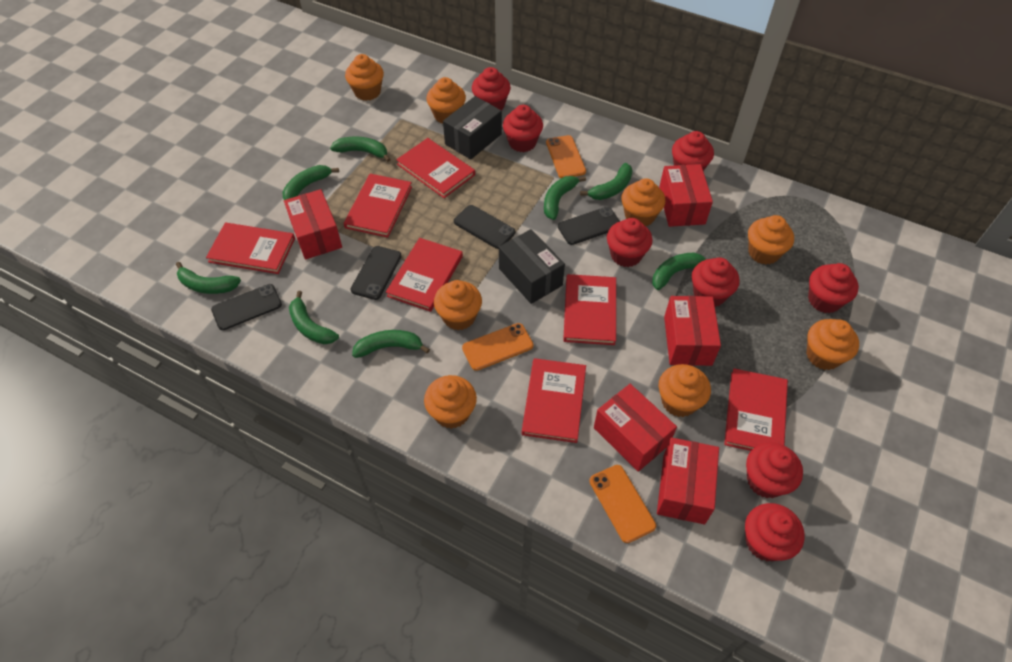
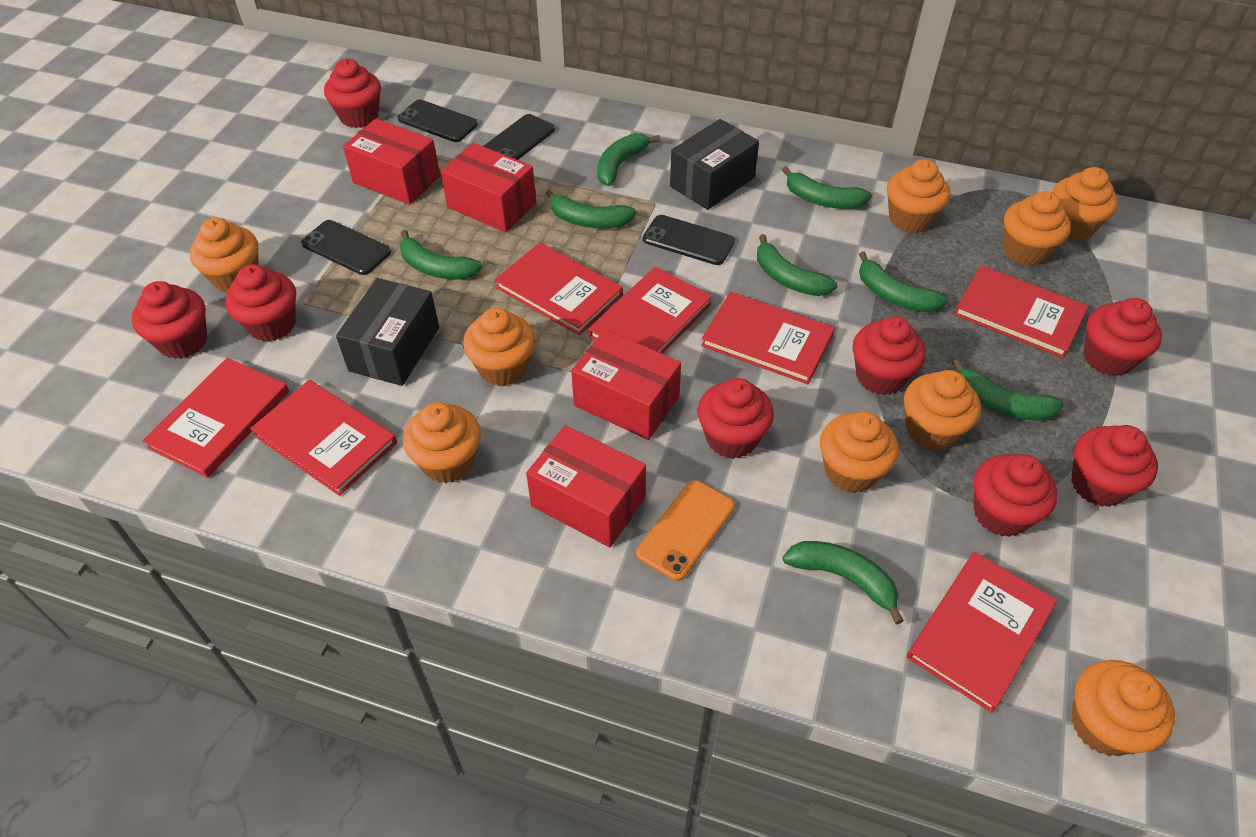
orange cupcake: 8 -> 9
orange phone: 3 -> 1
red box: 5 -> 4

